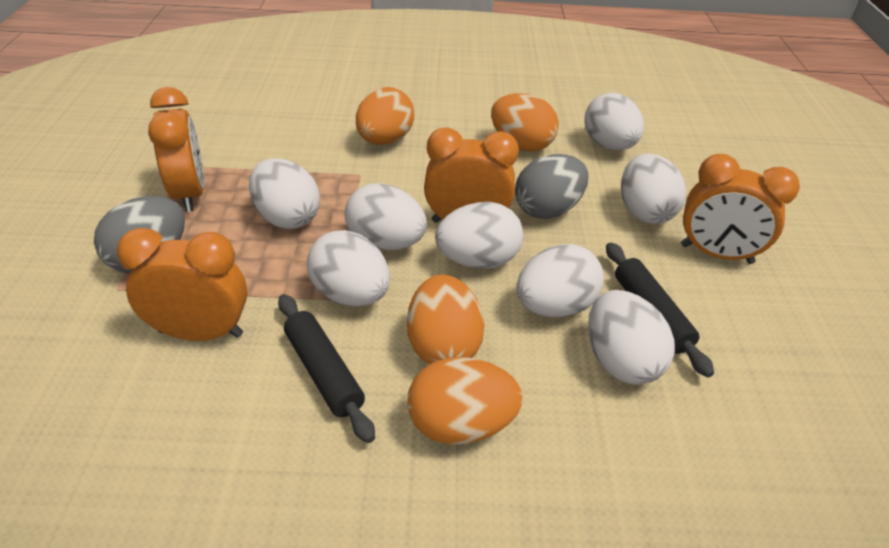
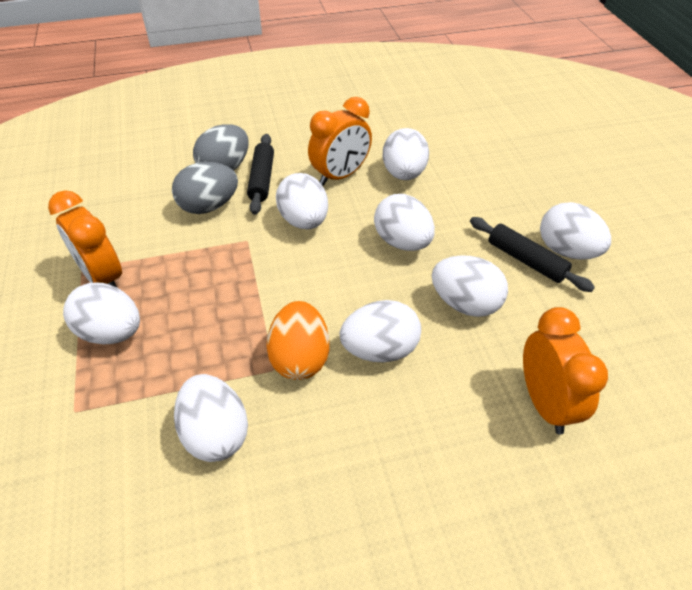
orange clock: 4 -> 3
orange egg: 4 -> 1

